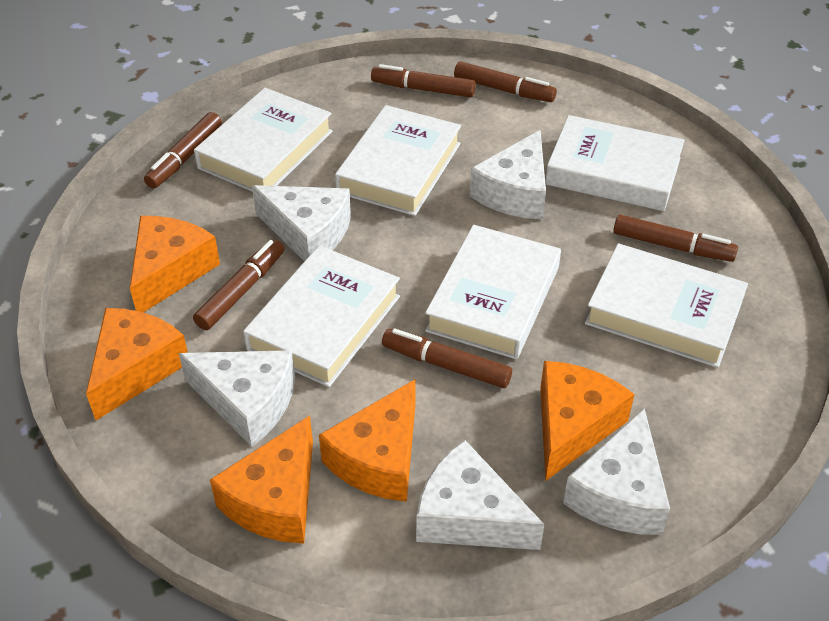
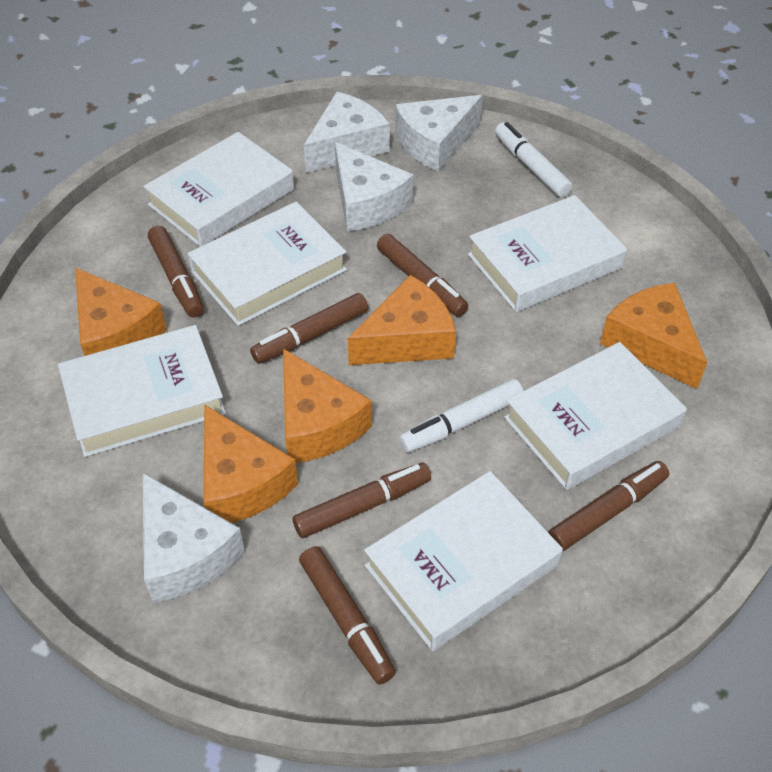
white cheese: 5 -> 4
white marker: 0 -> 2

